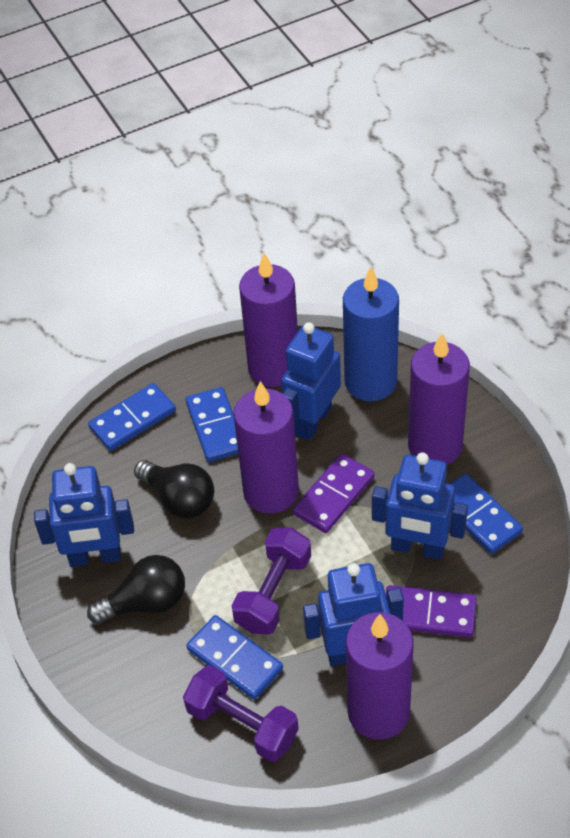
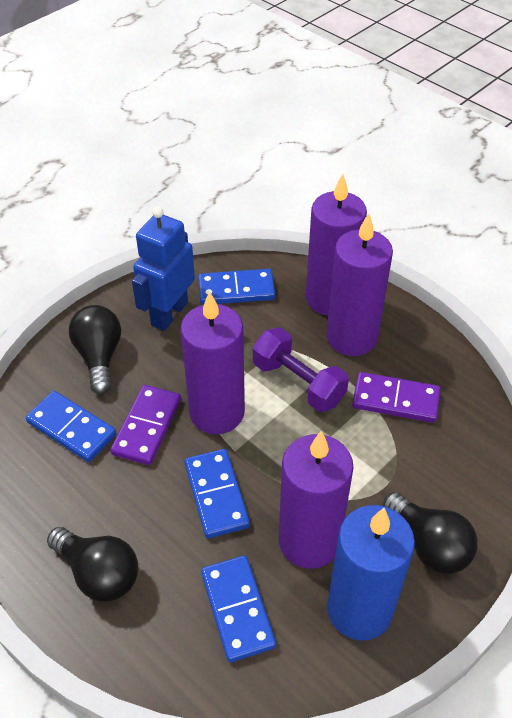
black light bulb: 2 -> 3
blue robot: 4 -> 1
purple dumbbell: 2 -> 1

